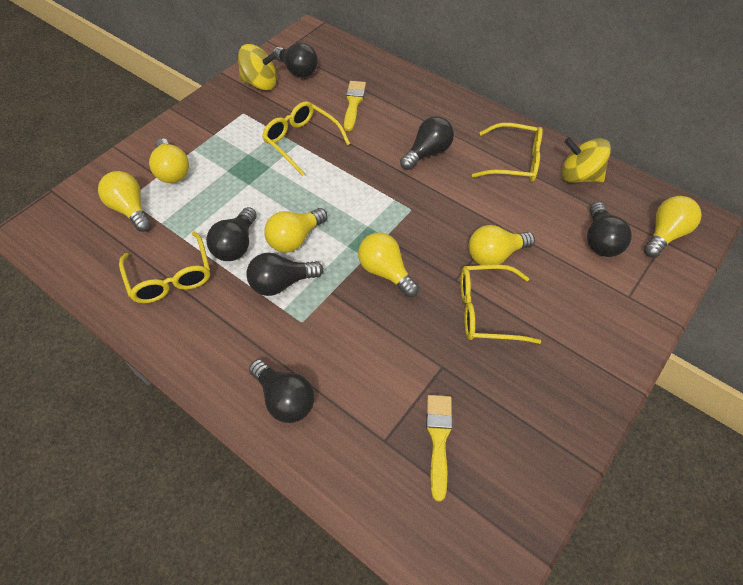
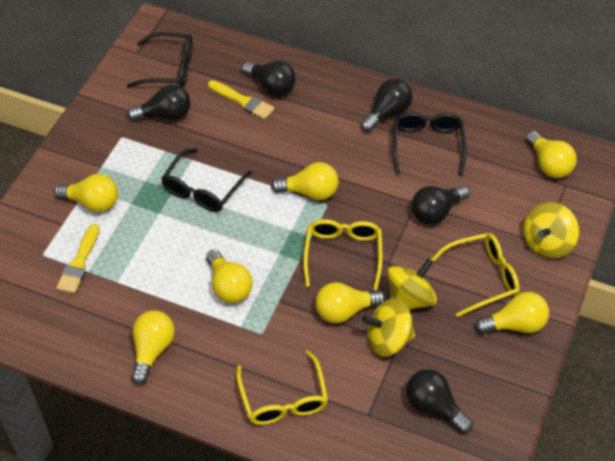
black glasses: 0 -> 3
black light bulb: 6 -> 5
yellow glasses: 4 -> 3
yellow light bulb: 6 -> 7
yellow spinning top: 2 -> 3

